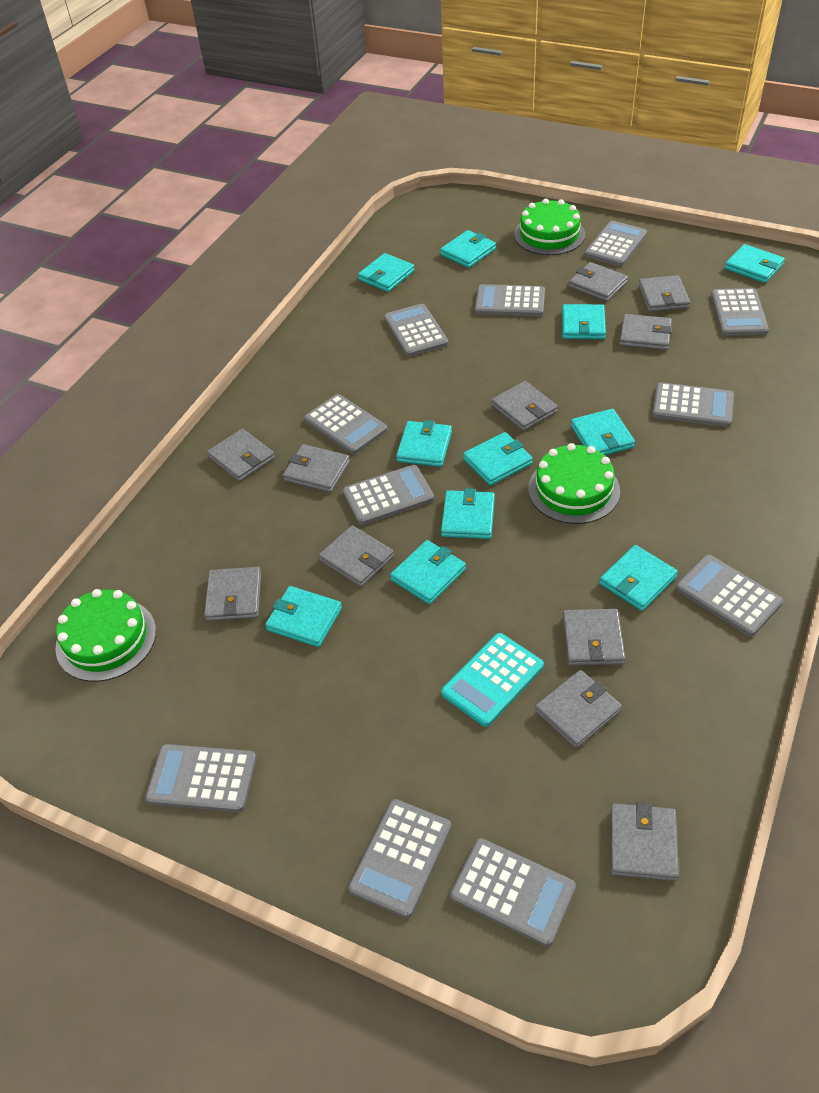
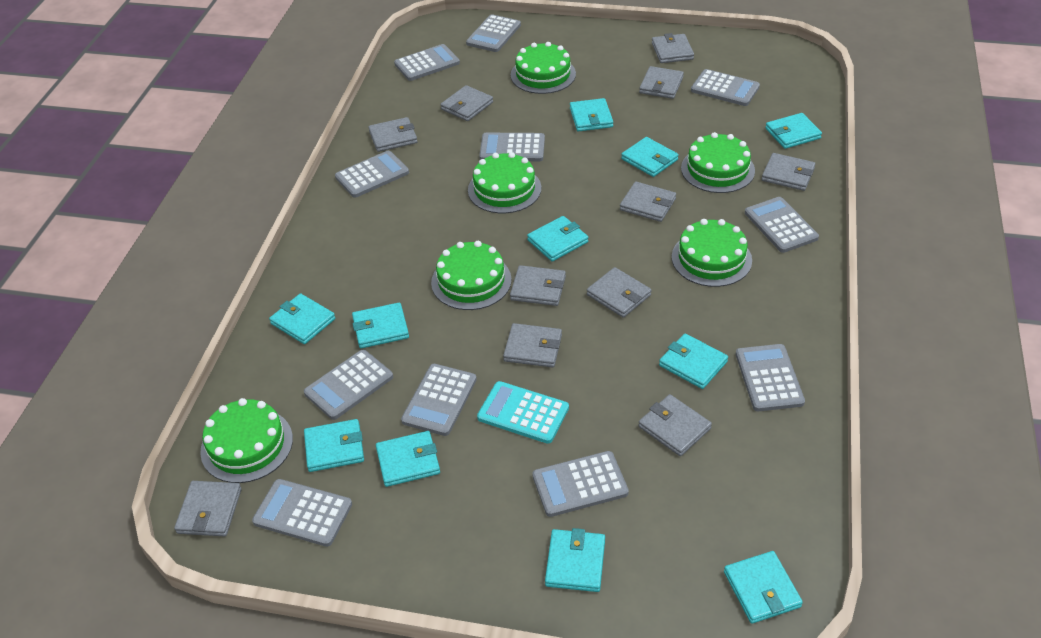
green cake: 3 -> 6

